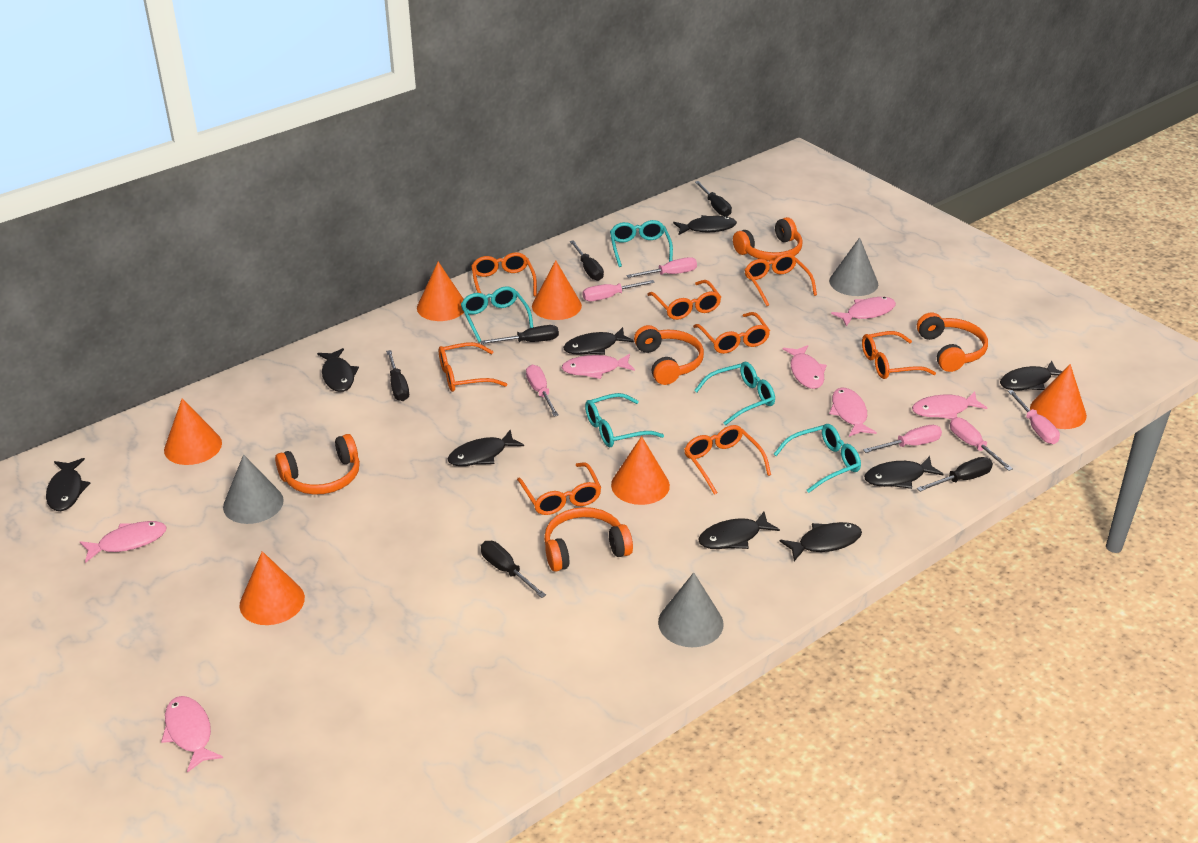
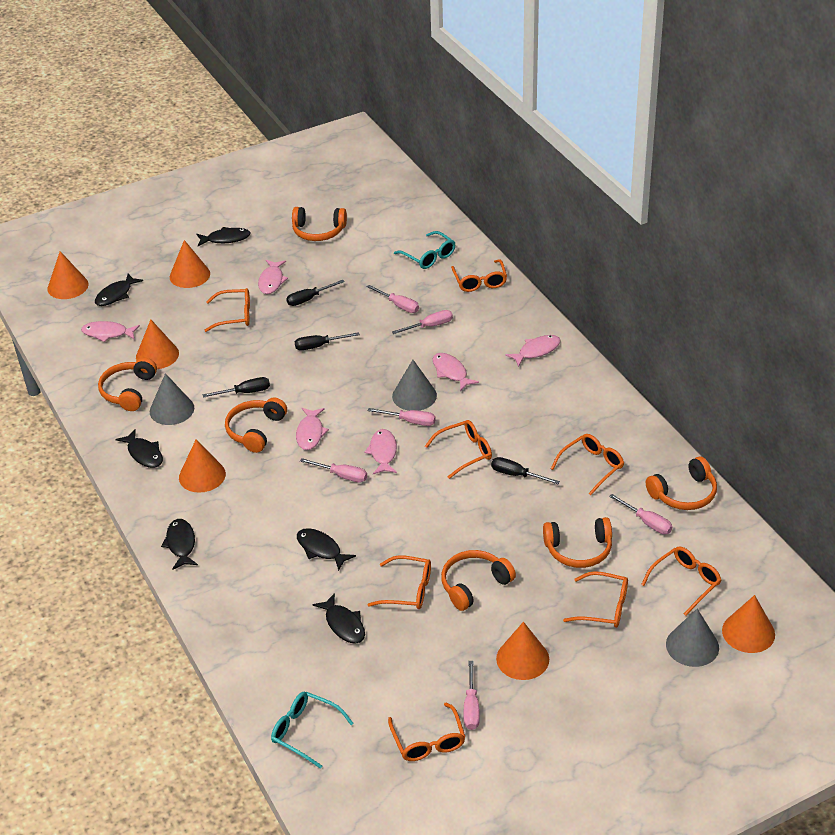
black fish: 9 -> 6
black screwdriver: 6 -> 4
orange headphones: 5 -> 6
pink fish: 7 -> 6
turquoise glasses: 5 -> 2

